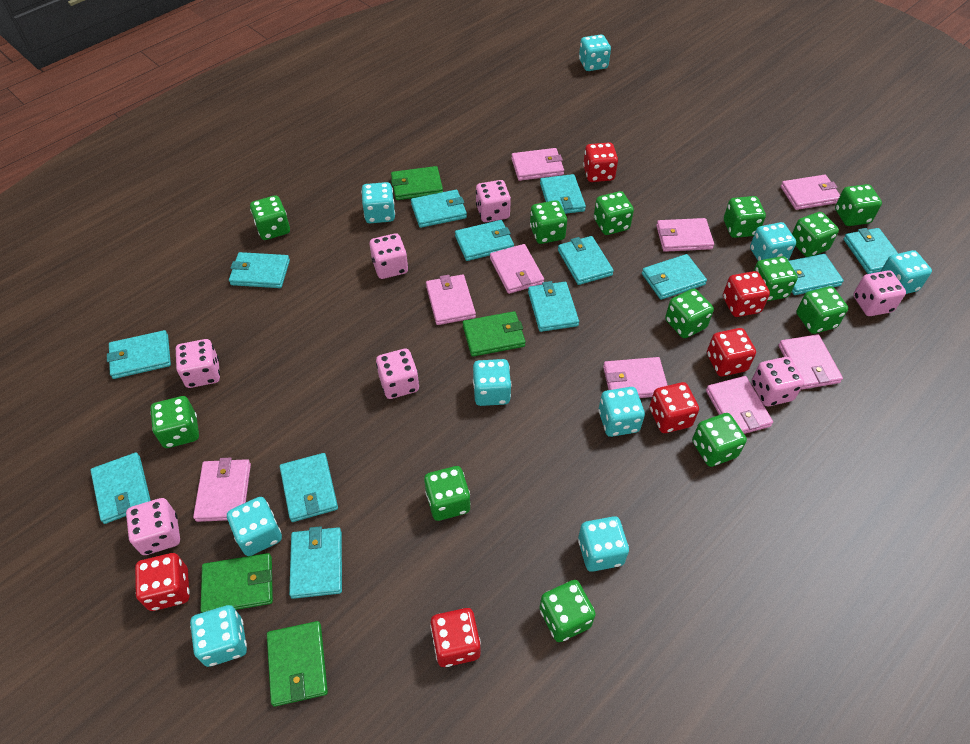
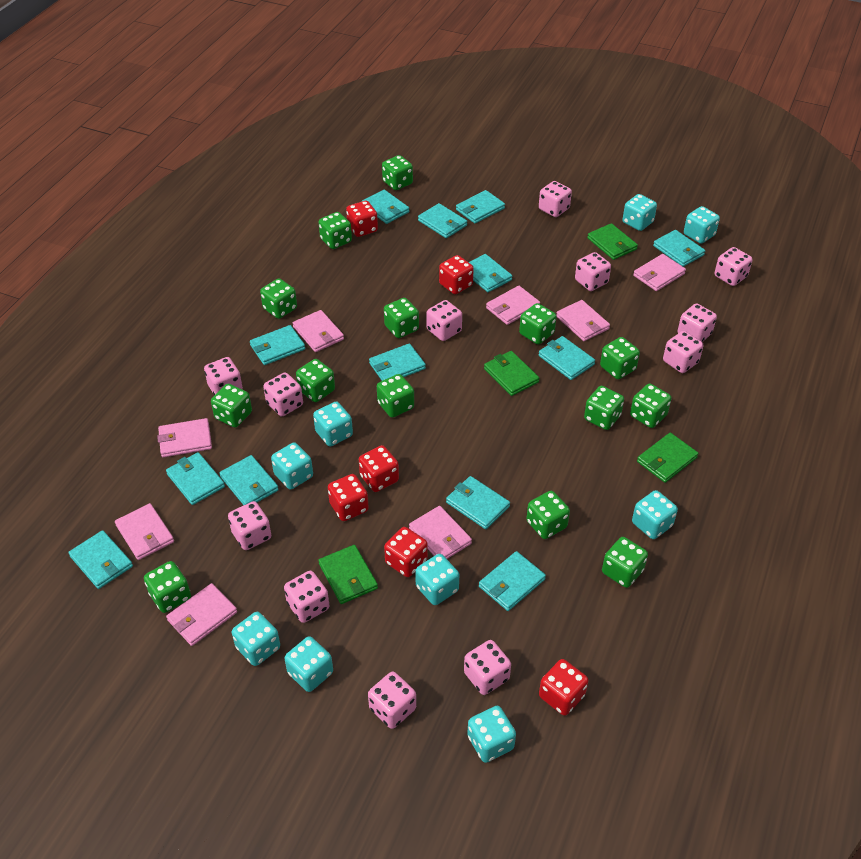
green dice: 13 -> 14
pink dice: 7 -> 12
pink wallet: 9 -> 8

